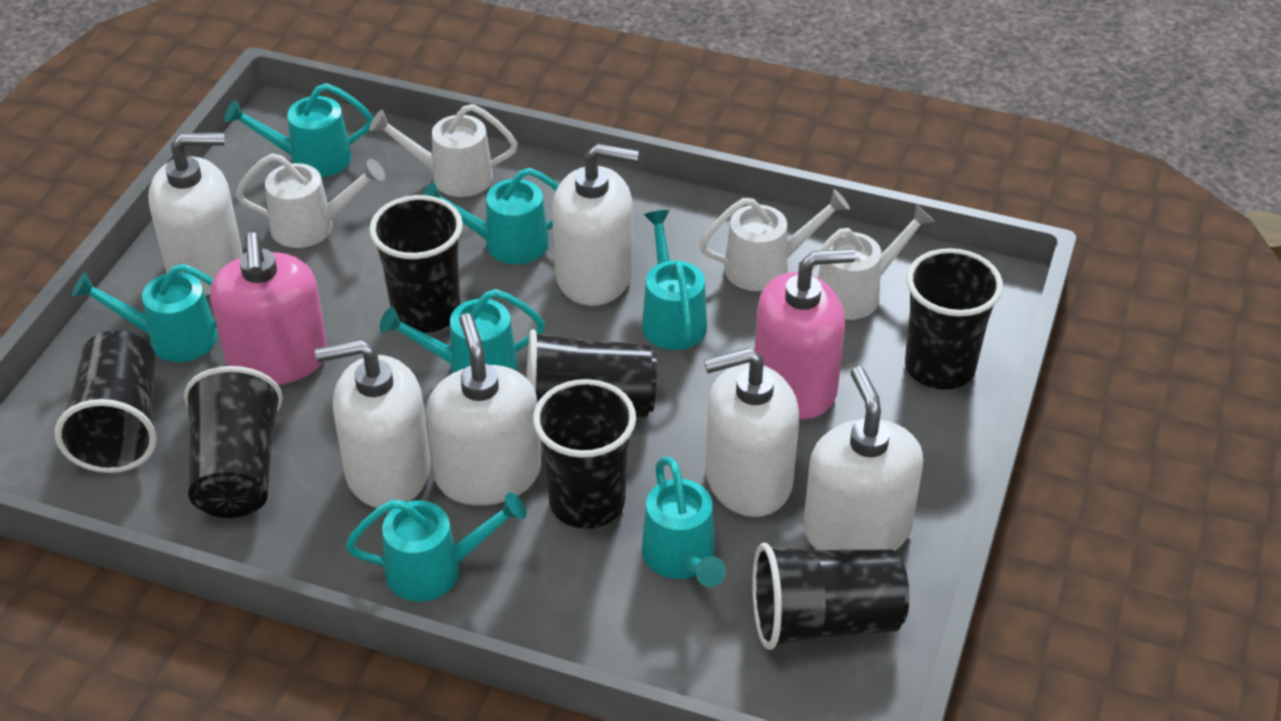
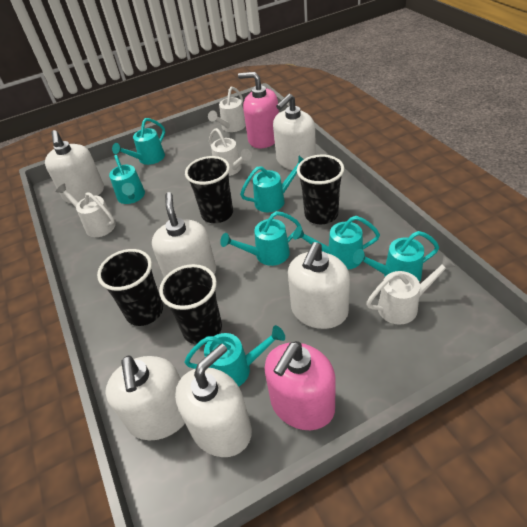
black cup: 7 -> 4

